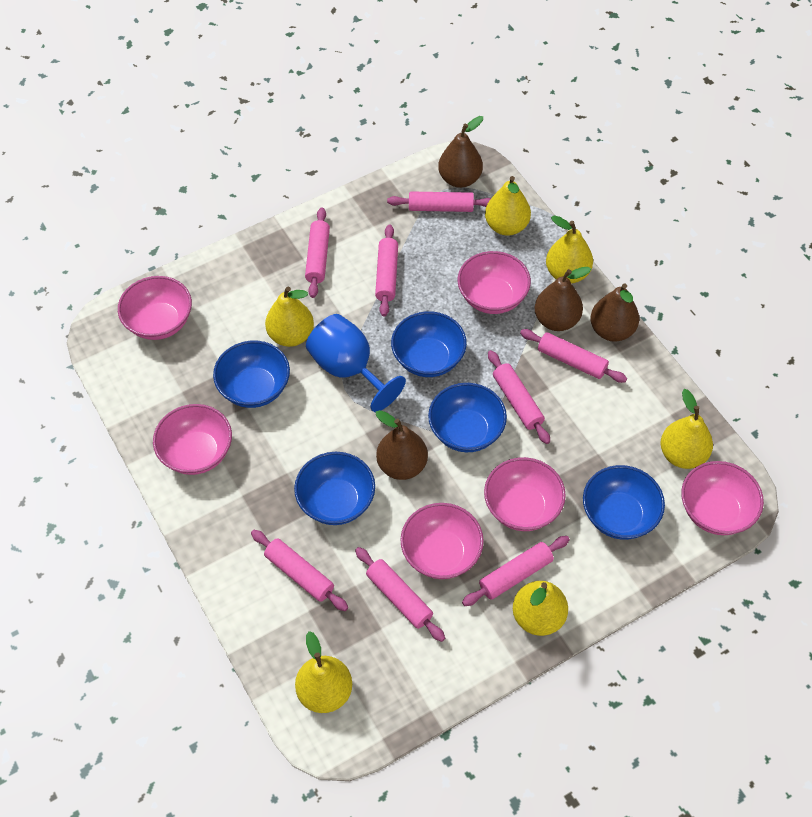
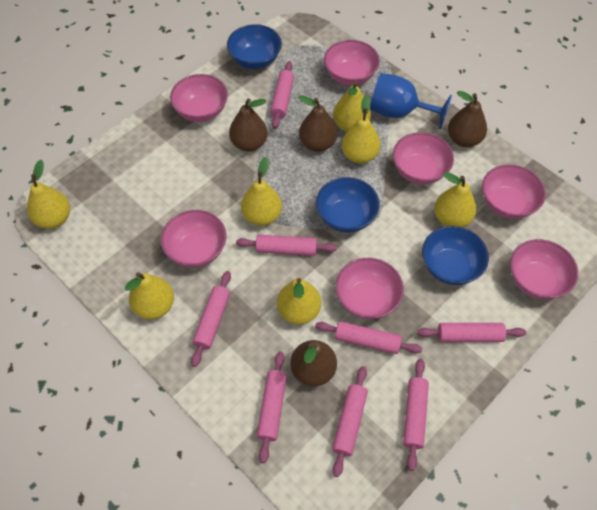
blue bowl: 5 -> 3
pink bowl: 6 -> 7
yellow pear: 6 -> 7

